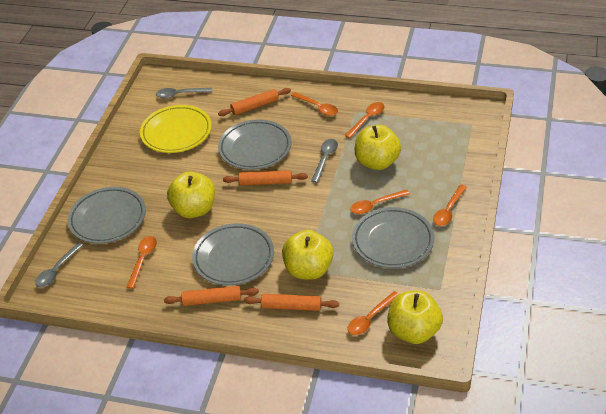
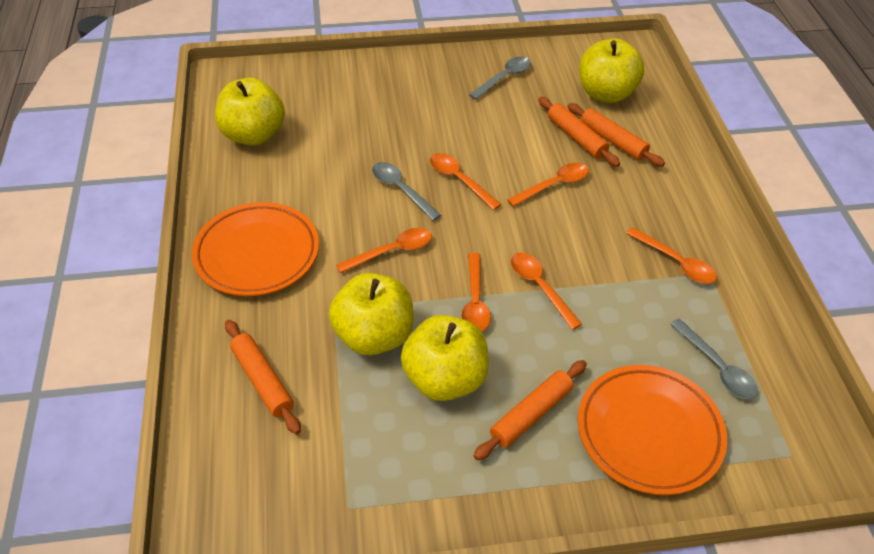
grey plate: 4 -> 0
orange plate: 0 -> 2
yellow plate: 1 -> 0

